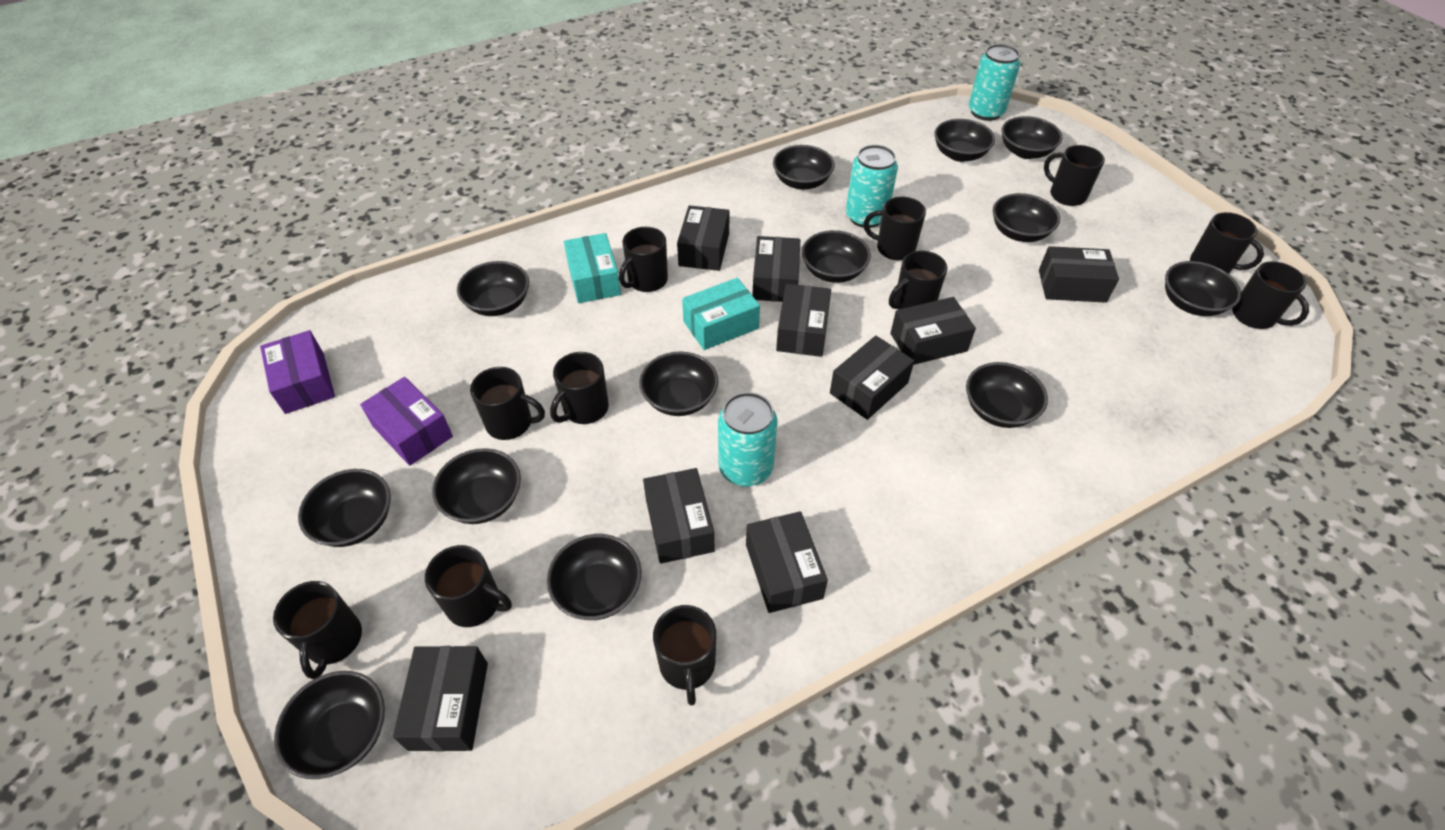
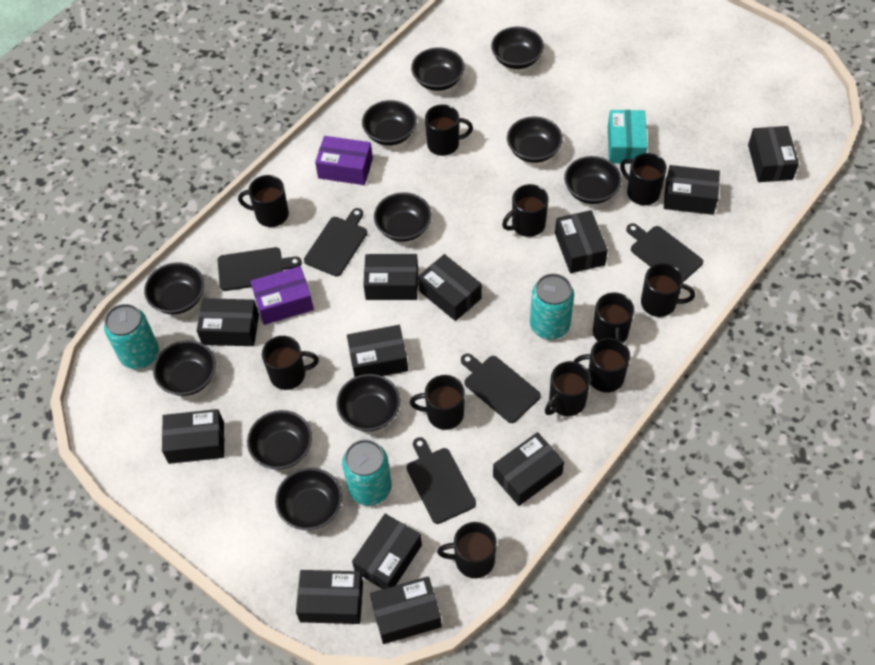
black bowl: 13 -> 11
black box: 9 -> 12
black cutting board: 0 -> 5
turquoise box: 2 -> 1

